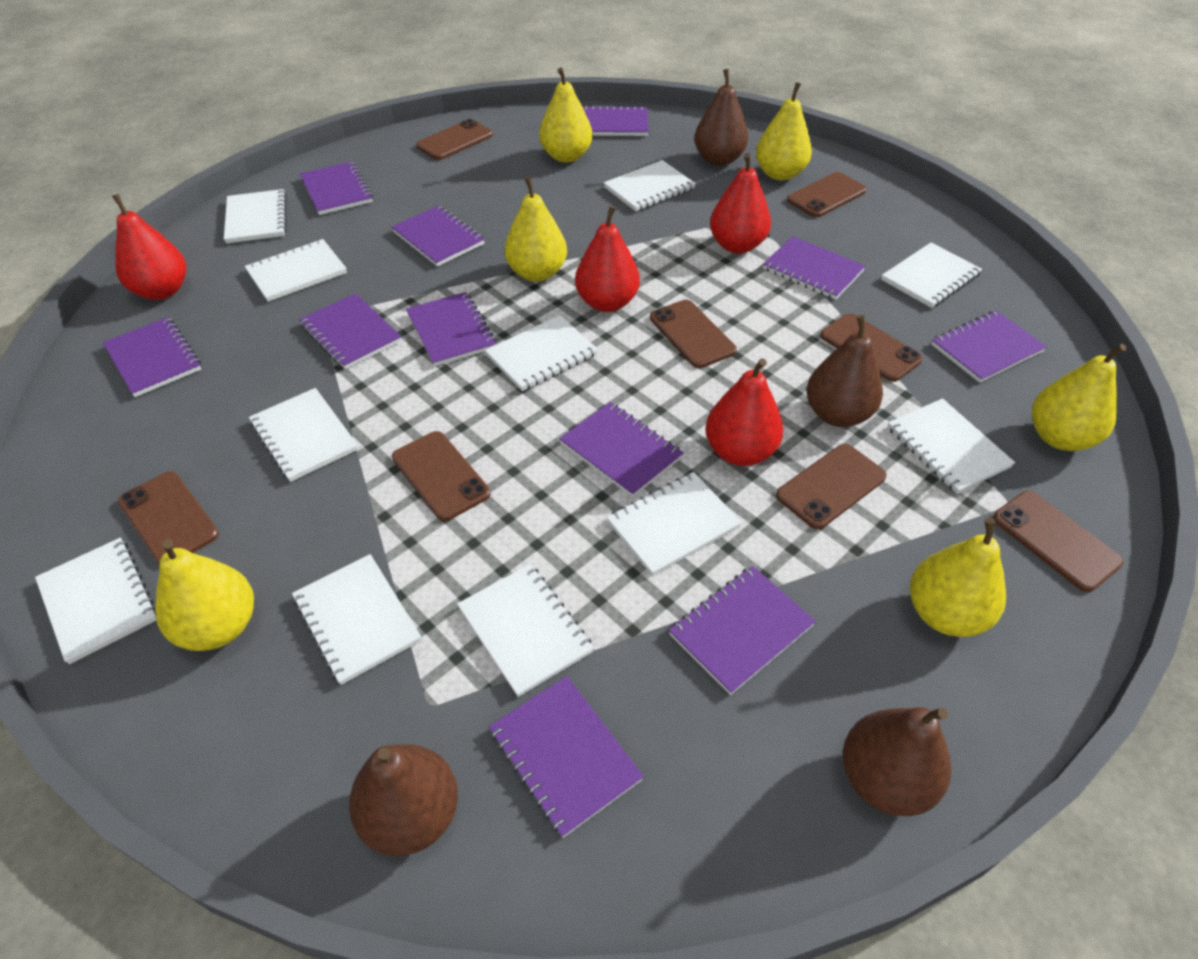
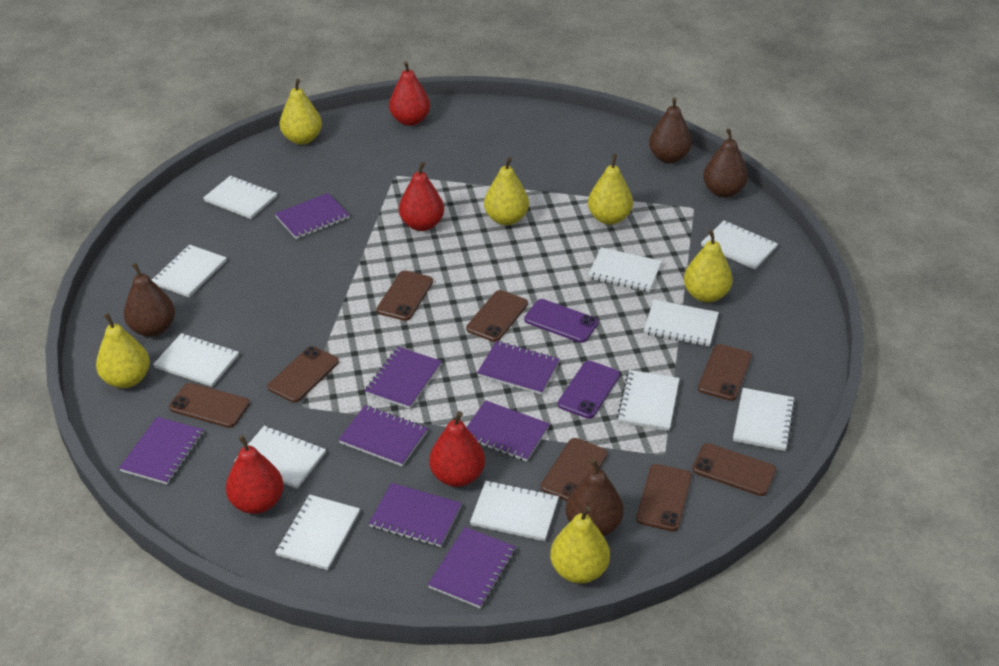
purple notebook: 11 -> 8
purple phone: 0 -> 2

